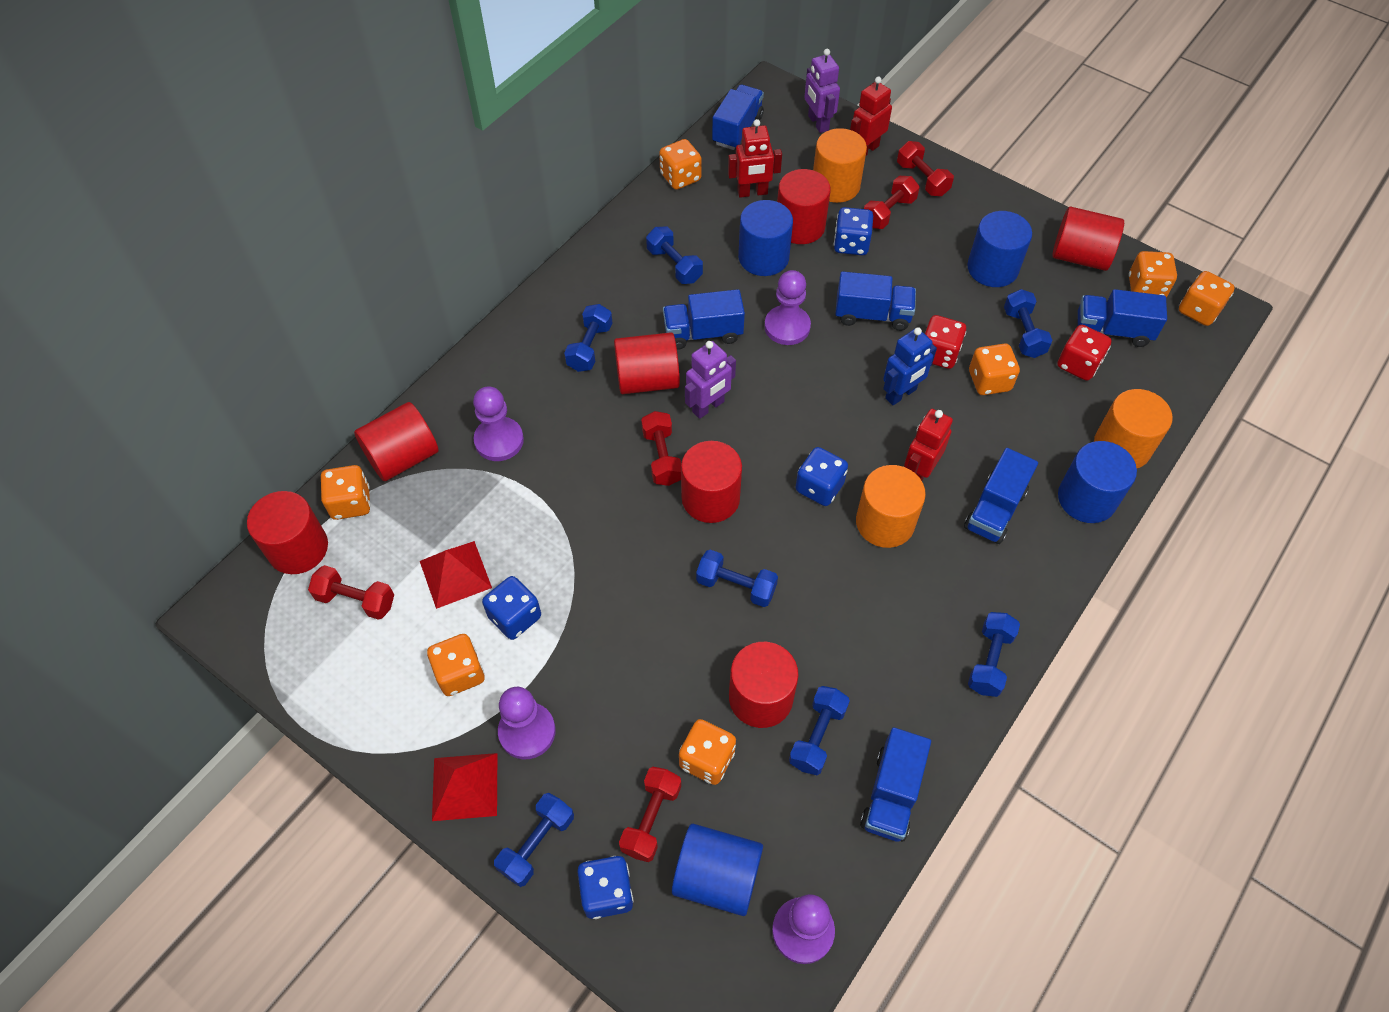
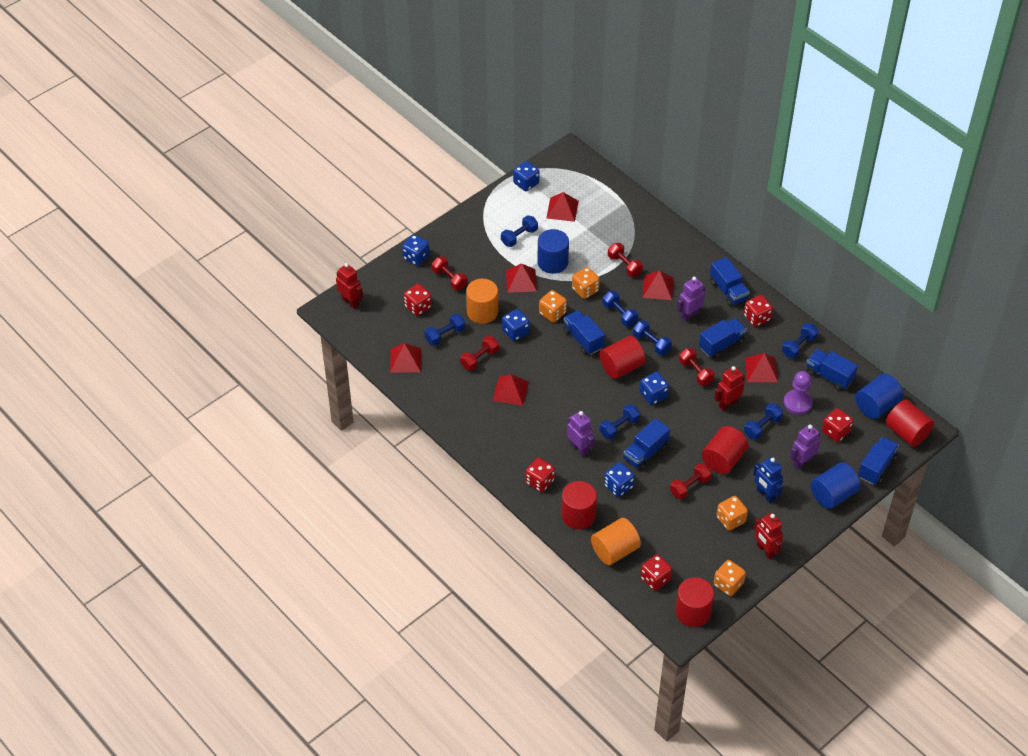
blue cylinder: 4 -> 3
blue dice: 4 -> 5
orange cylinder: 3 -> 2
orange dice: 7 -> 4
purple pawn: 4 -> 1
purple robot: 2 -> 3
red cylinder: 7 -> 5
red dice: 2 -> 5
red pyramid: 2 -> 6

